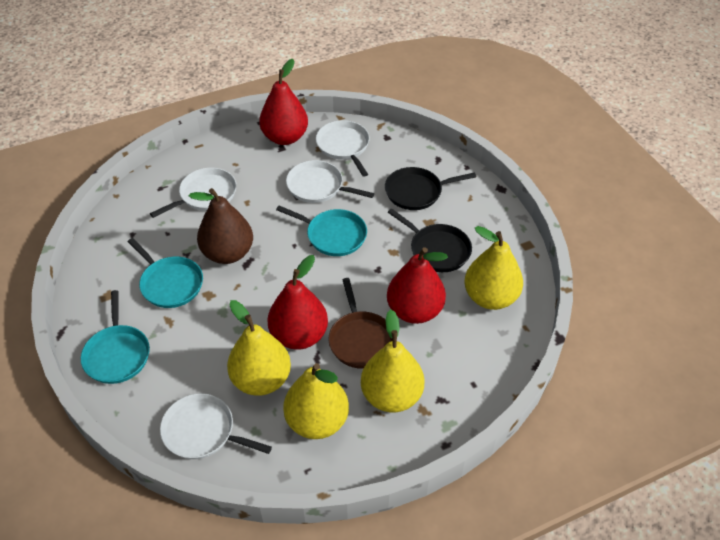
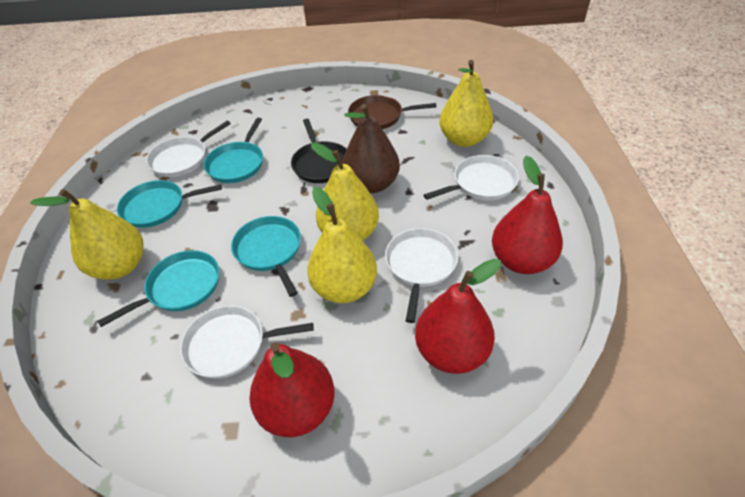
black pan: 2 -> 1
turquoise pan: 3 -> 4

